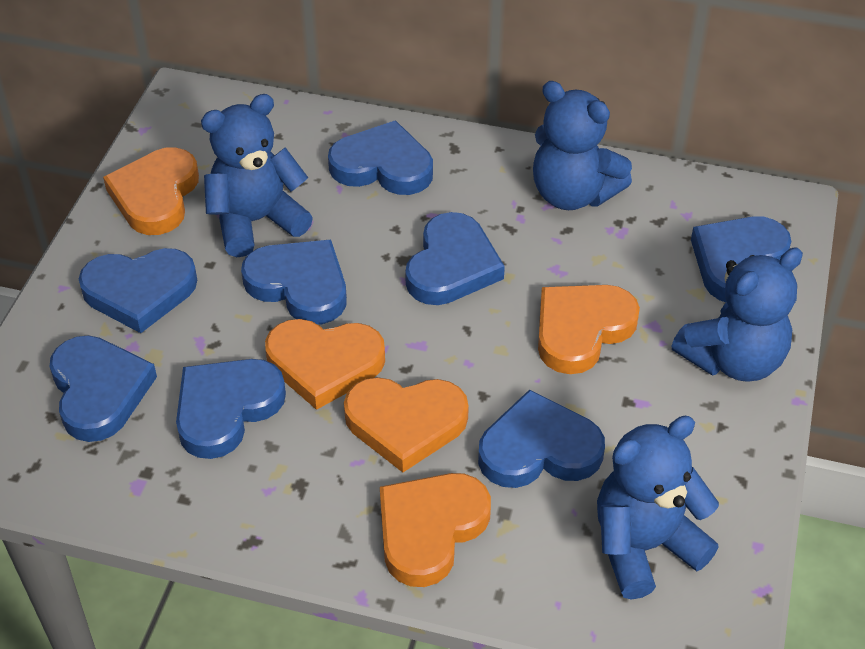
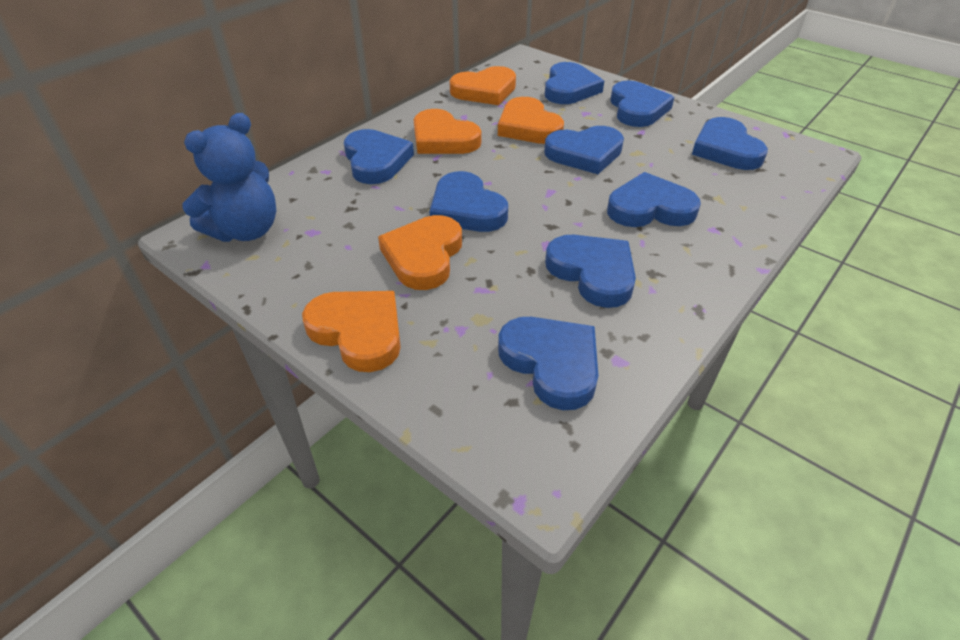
blue heart: 8 -> 9
blue teddy bear: 4 -> 1

